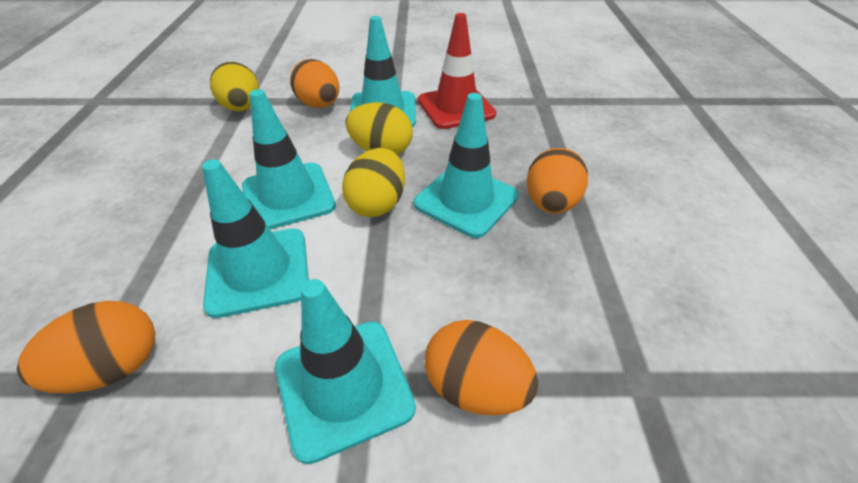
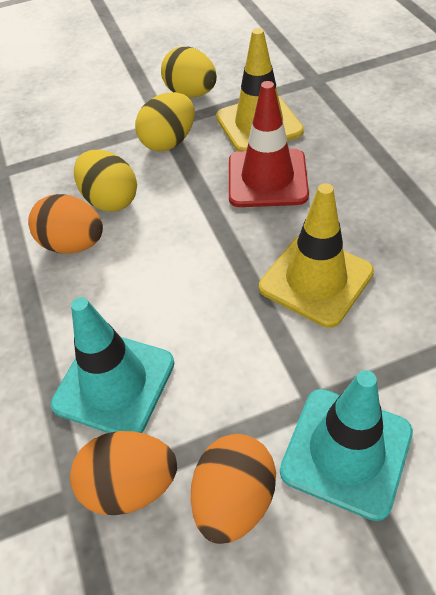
orange egg: 4 -> 3
turquoise traffic cone: 5 -> 2
yellow traffic cone: 0 -> 2

